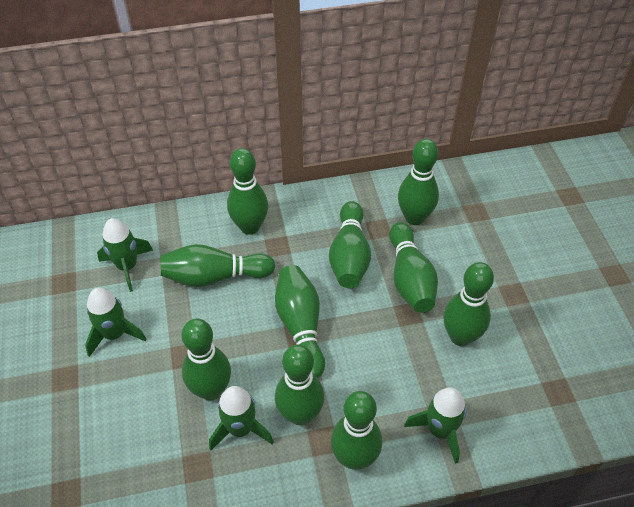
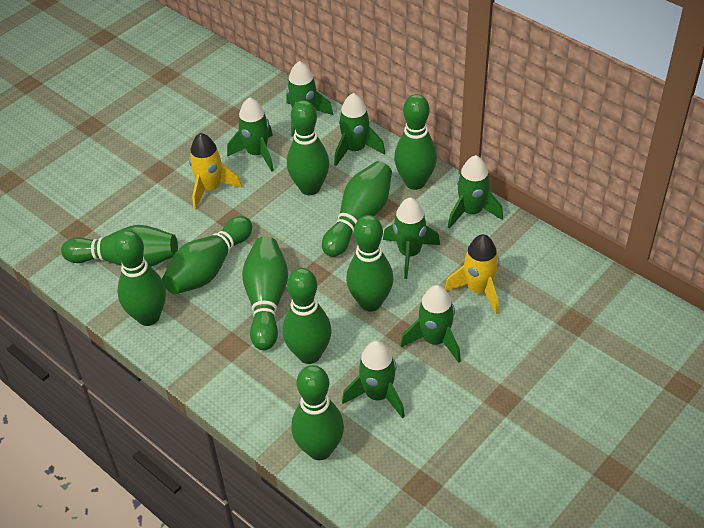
green rocket: 4 -> 7
yellow rocket: 0 -> 2

